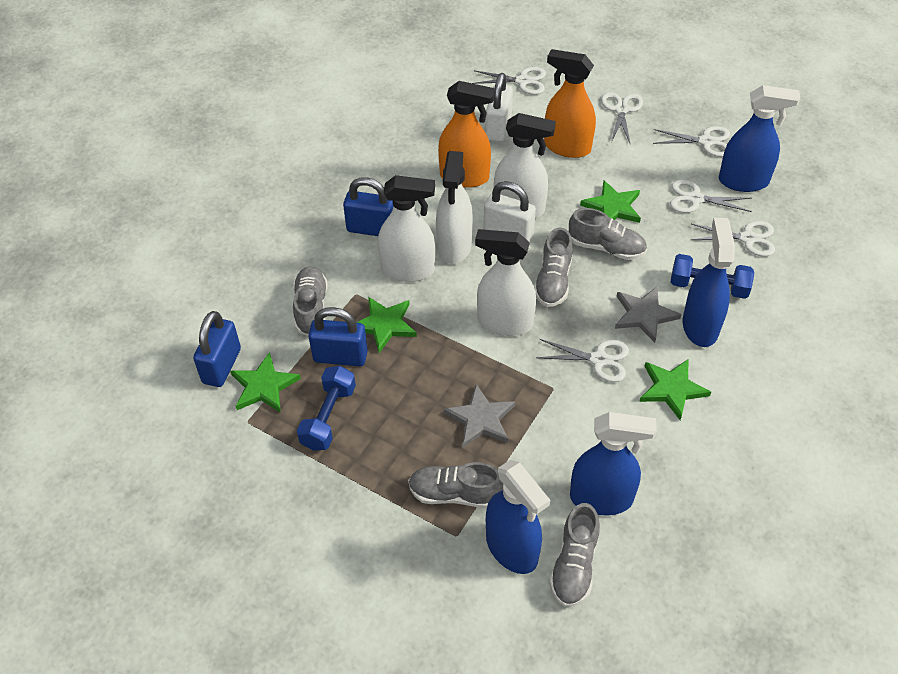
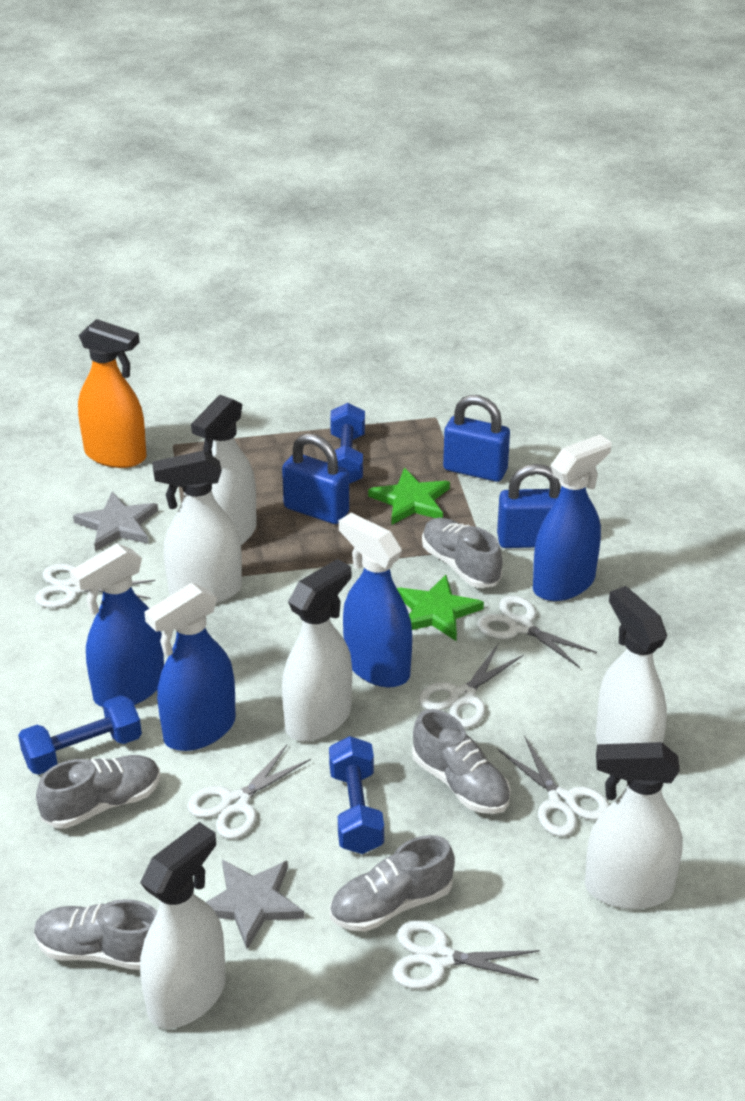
blue dumbbell: 2 -> 3
green star: 4 -> 2
orange spray bottle: 2 -> 1
white padlock: 2 -> 0
white spray bottle: 4 -> 6

